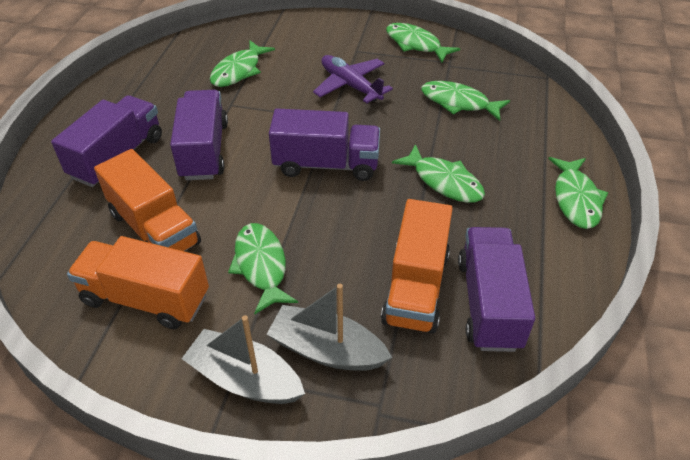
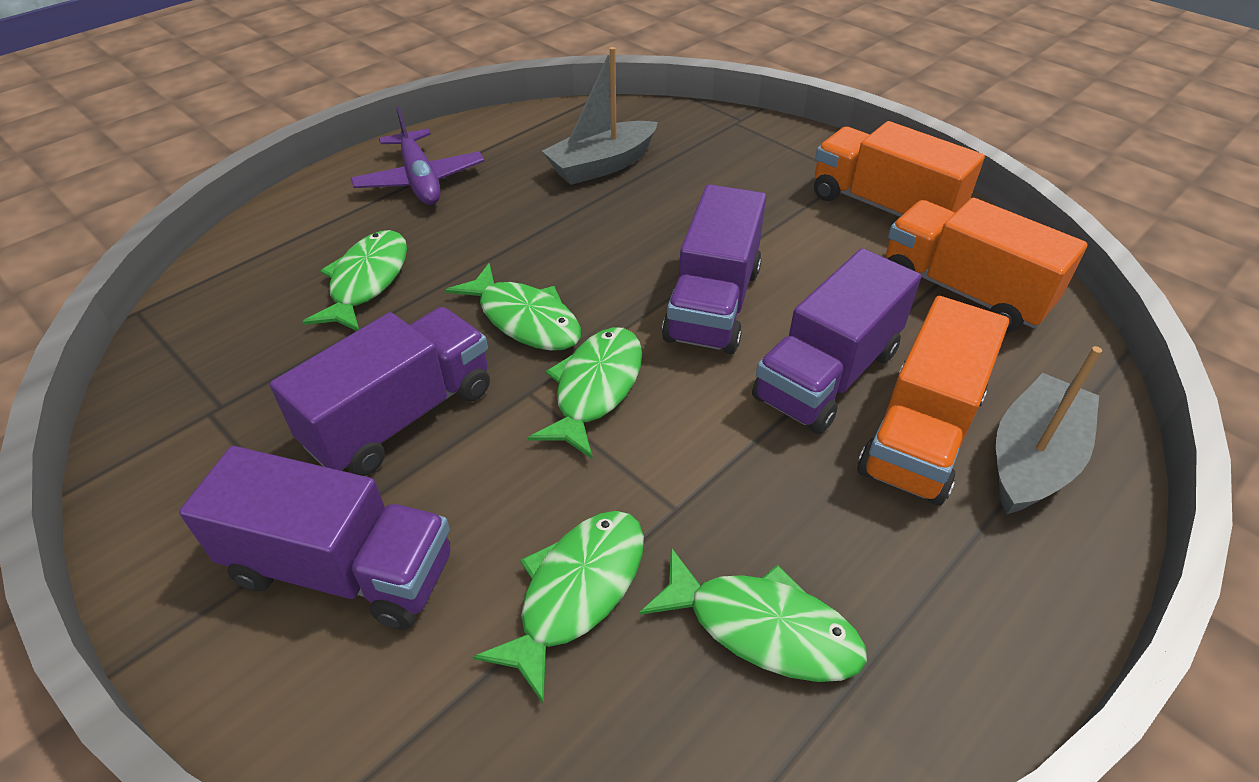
green fish: 6 -> 5

